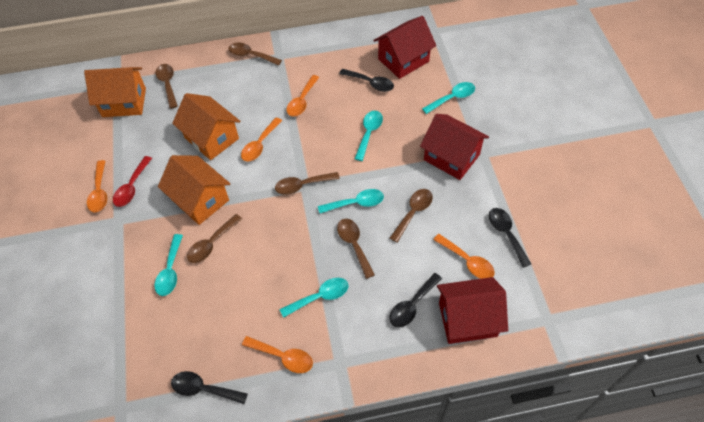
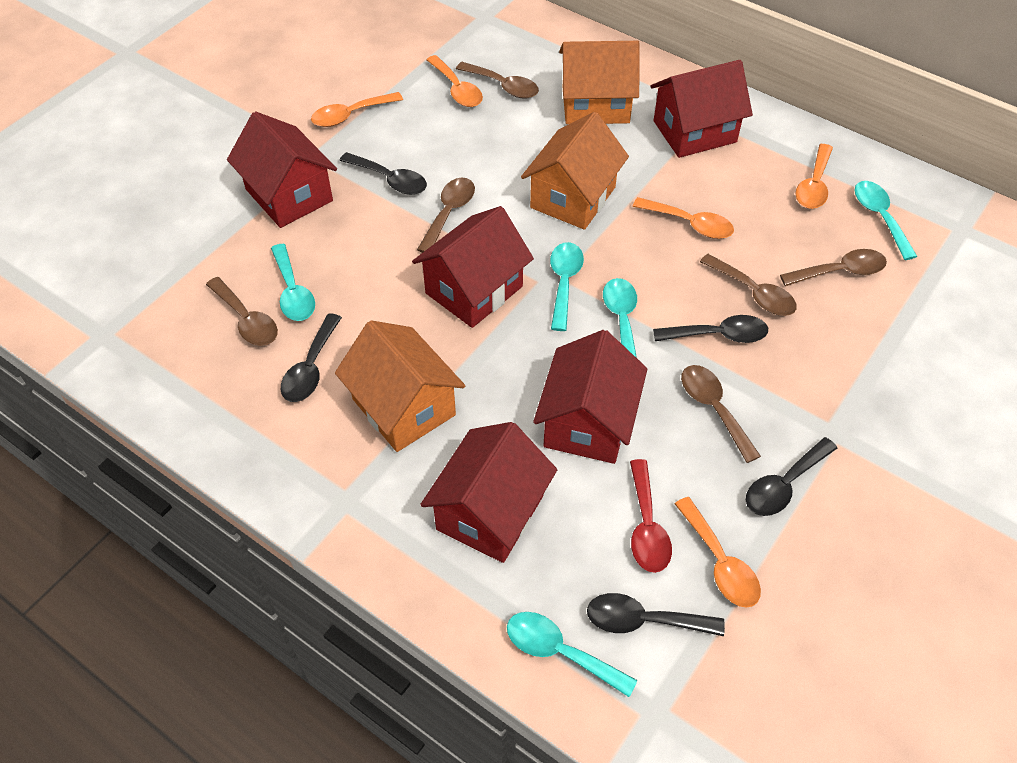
black spoon: 4 -> 5
red house: 3 -> 5

